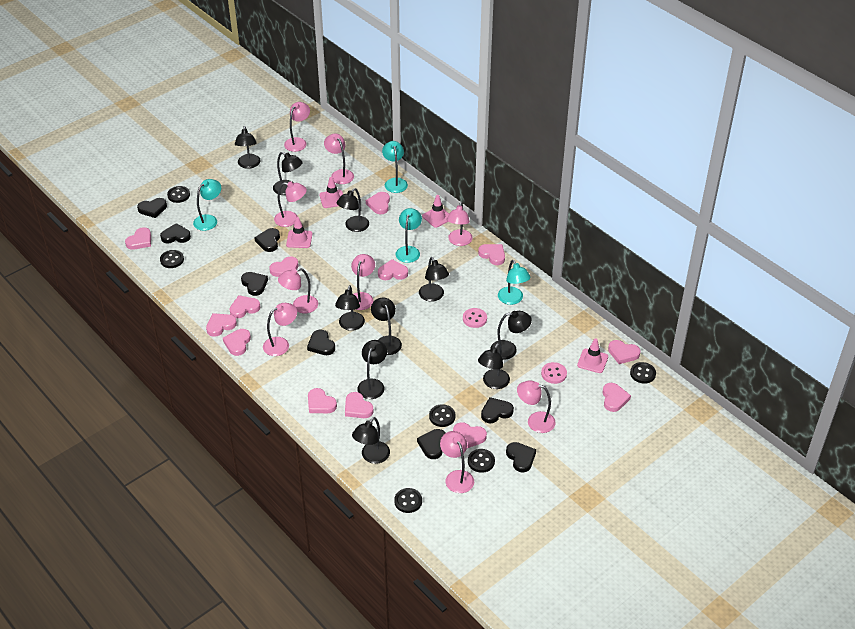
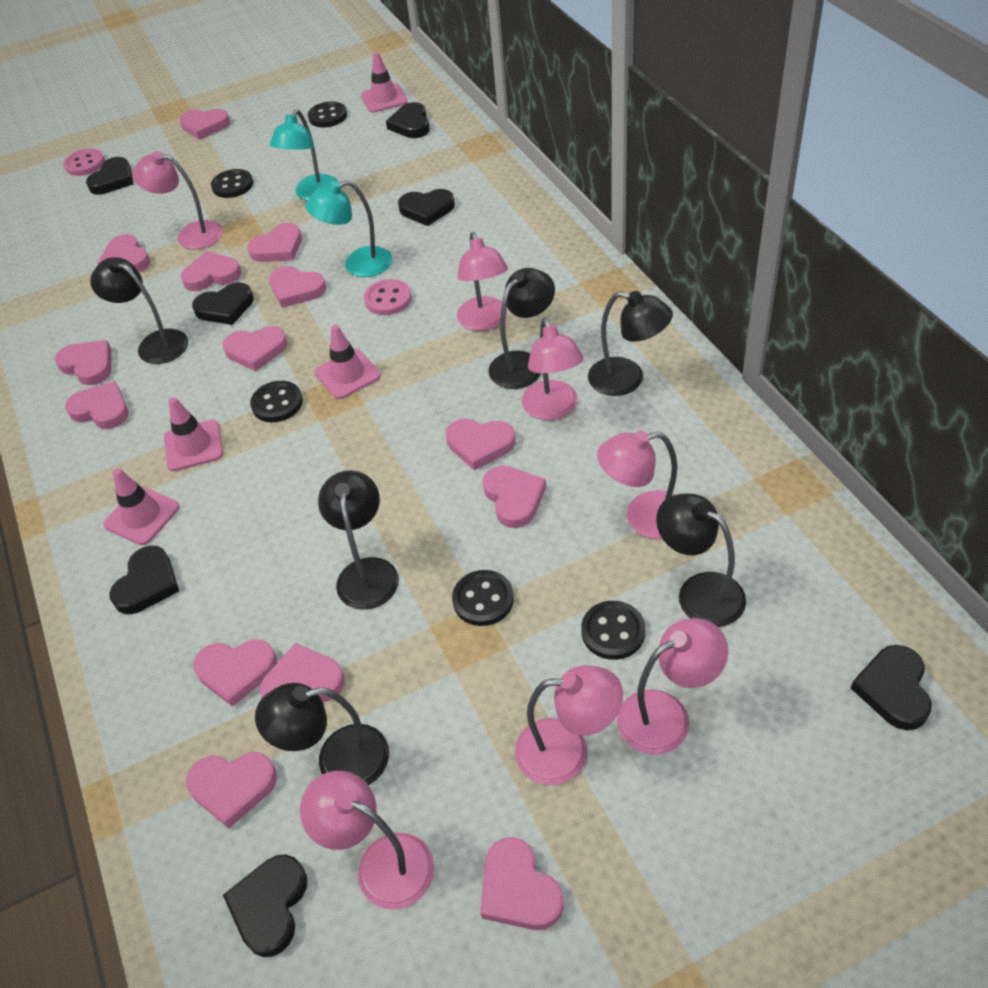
black button: 6 -> 5
black heart: 8 -> 7
black lamp: 10 -> 6
pink heart: 13 -> 14
pink lamp: 9 -> 7
turquoise lamp: 4 -> 2

